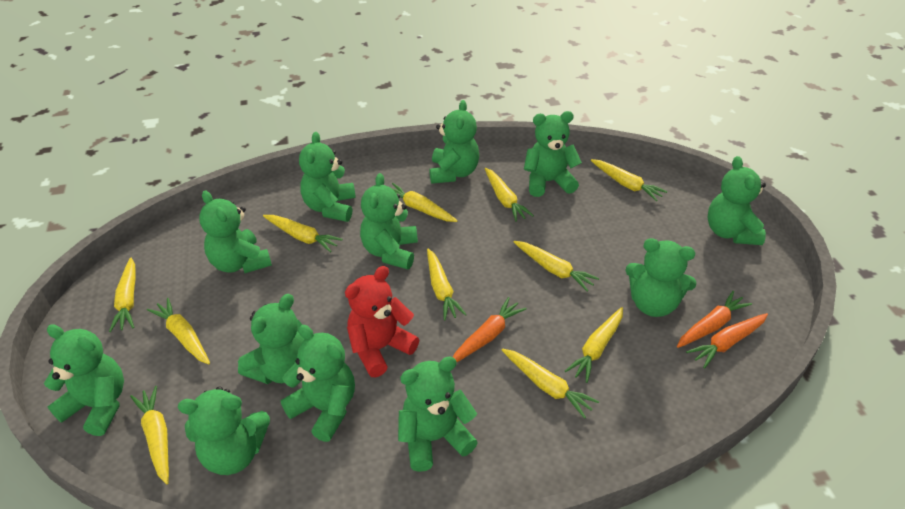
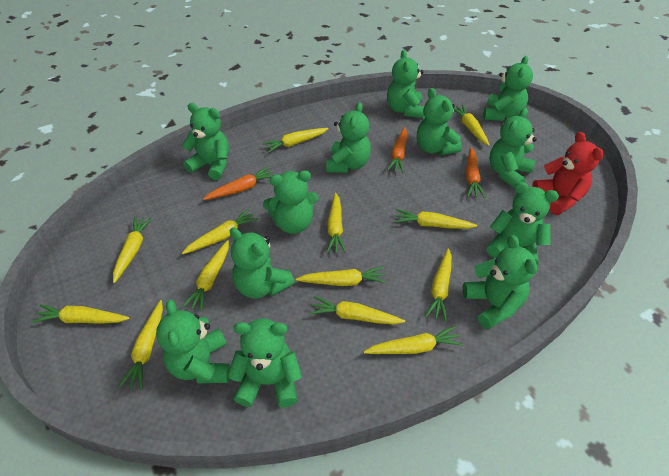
yellow carrot: 11 -> 13

